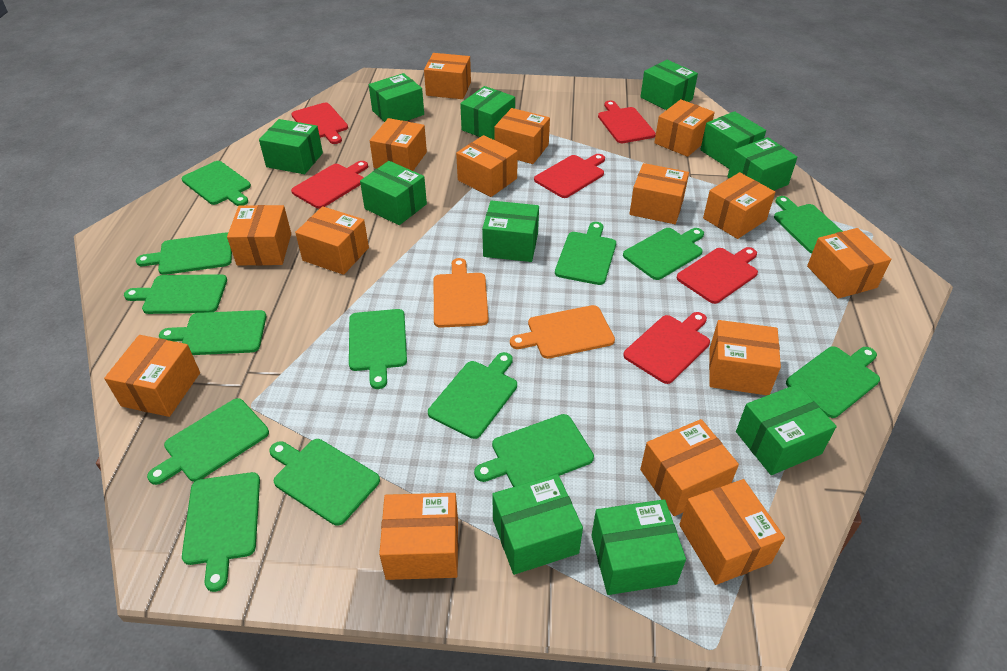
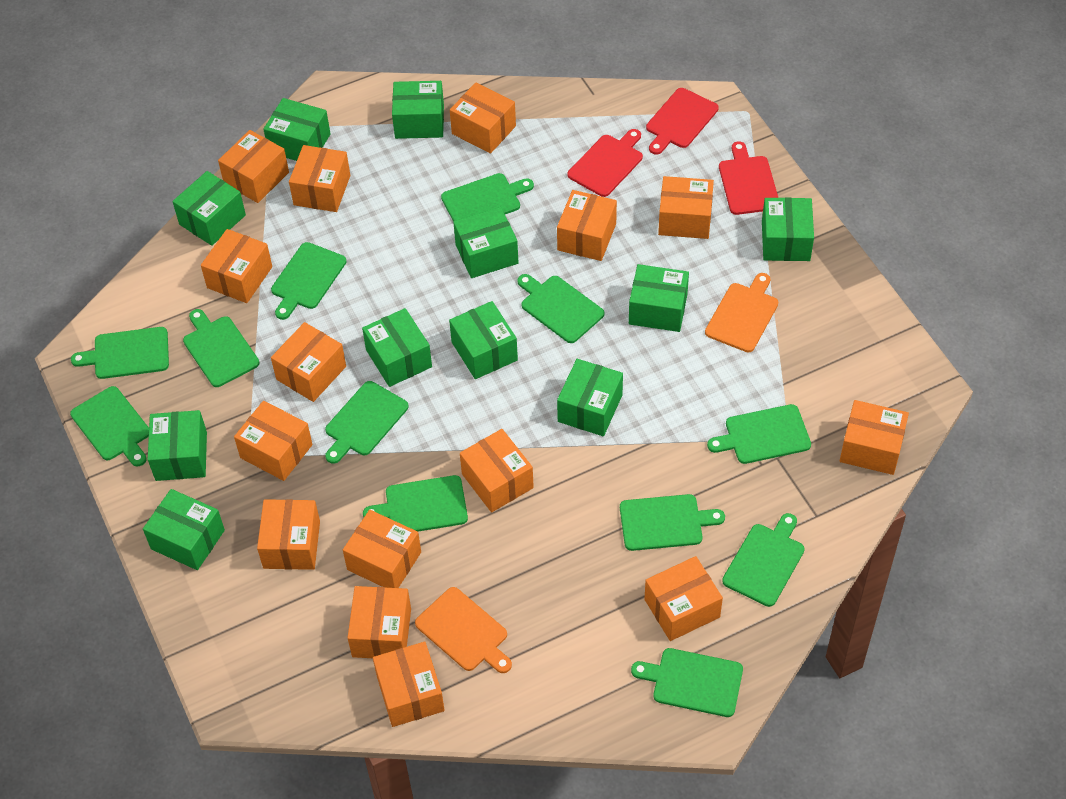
green cutting board: 14 -> 12
red cutting board: 6 -> 3

